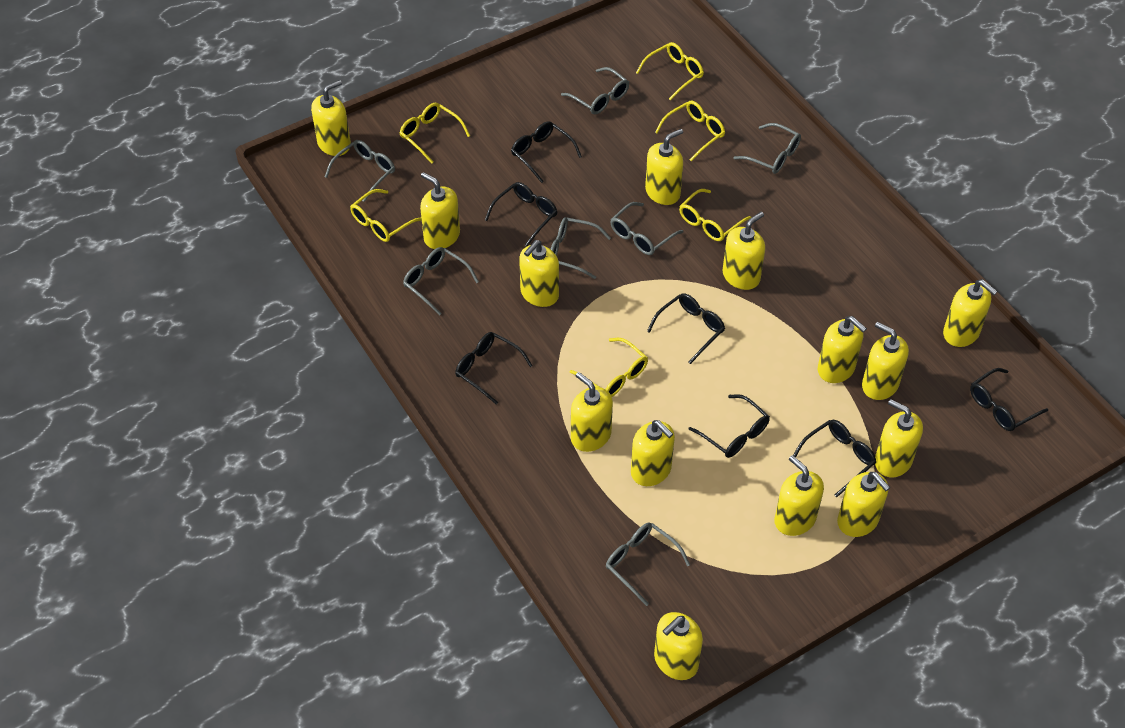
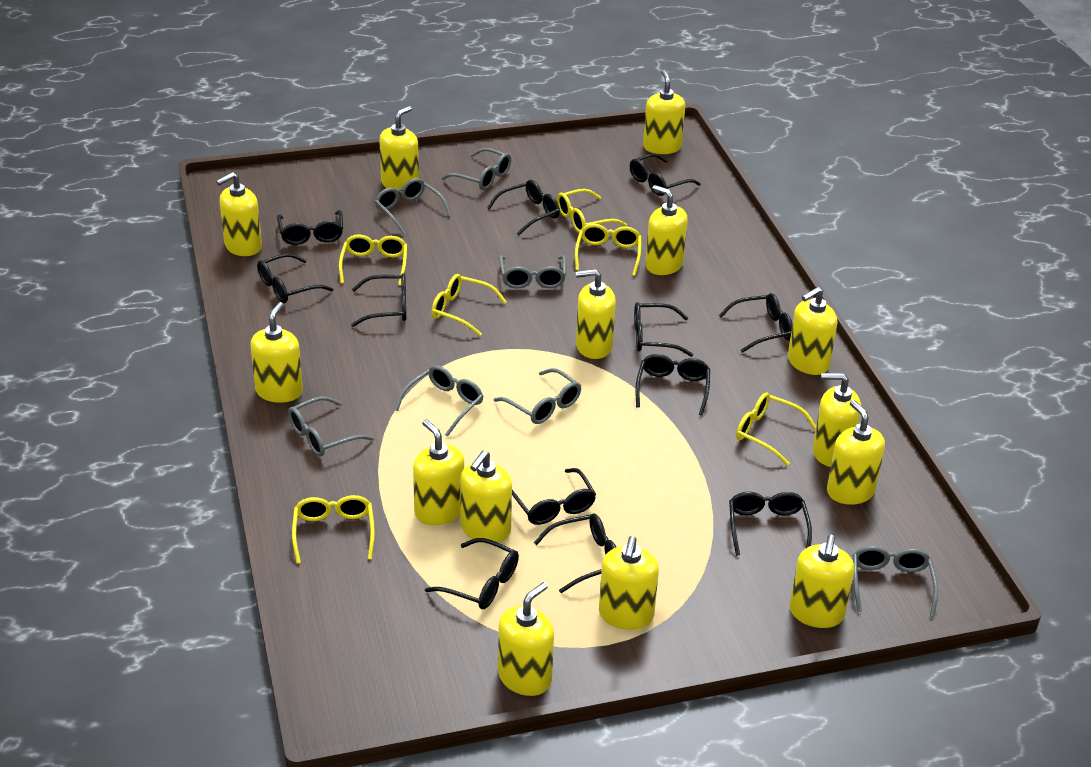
black glasses: 7 -> 12

